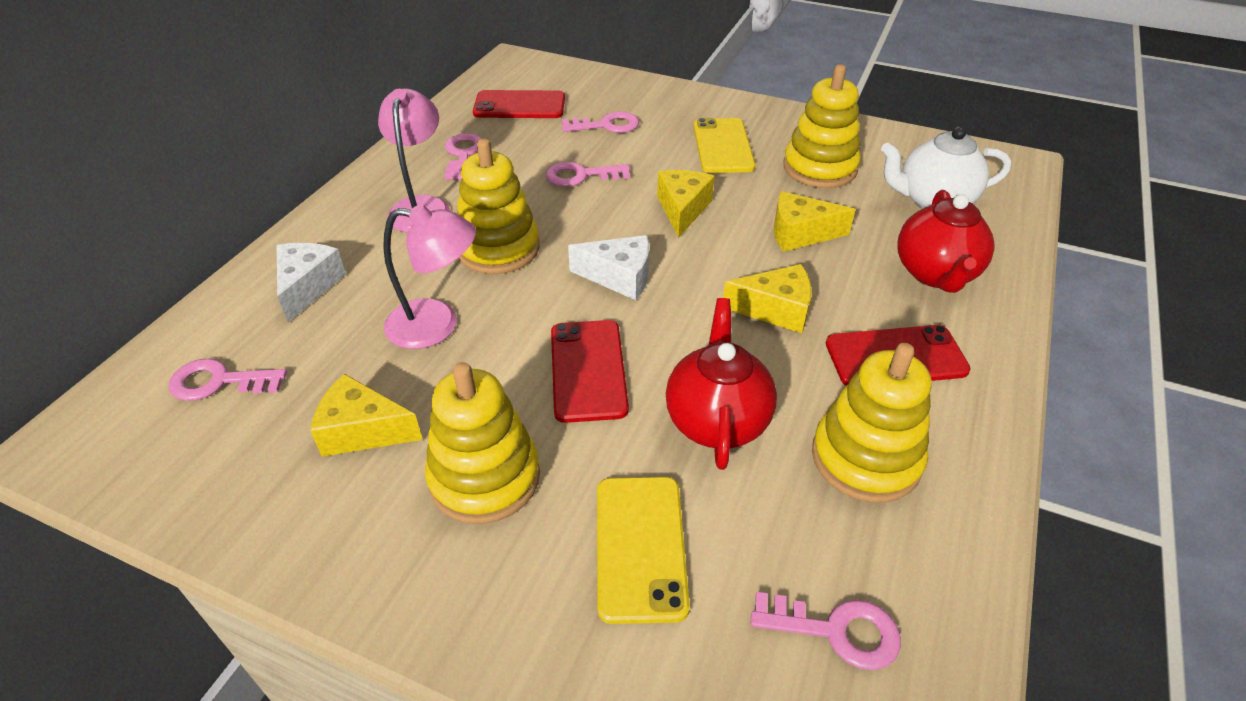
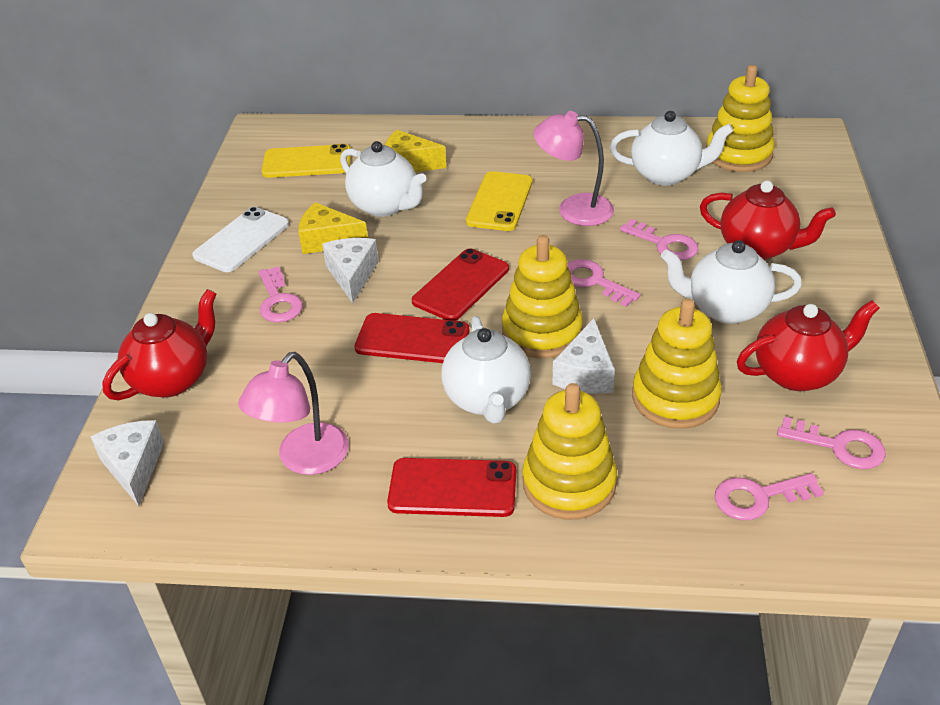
red teapot: 2 -> 3
white cheese: 2 -> 3
white phone: 0 -> 1
white teapot: 1 -> 4
yellow cheese: 4 -> 2

